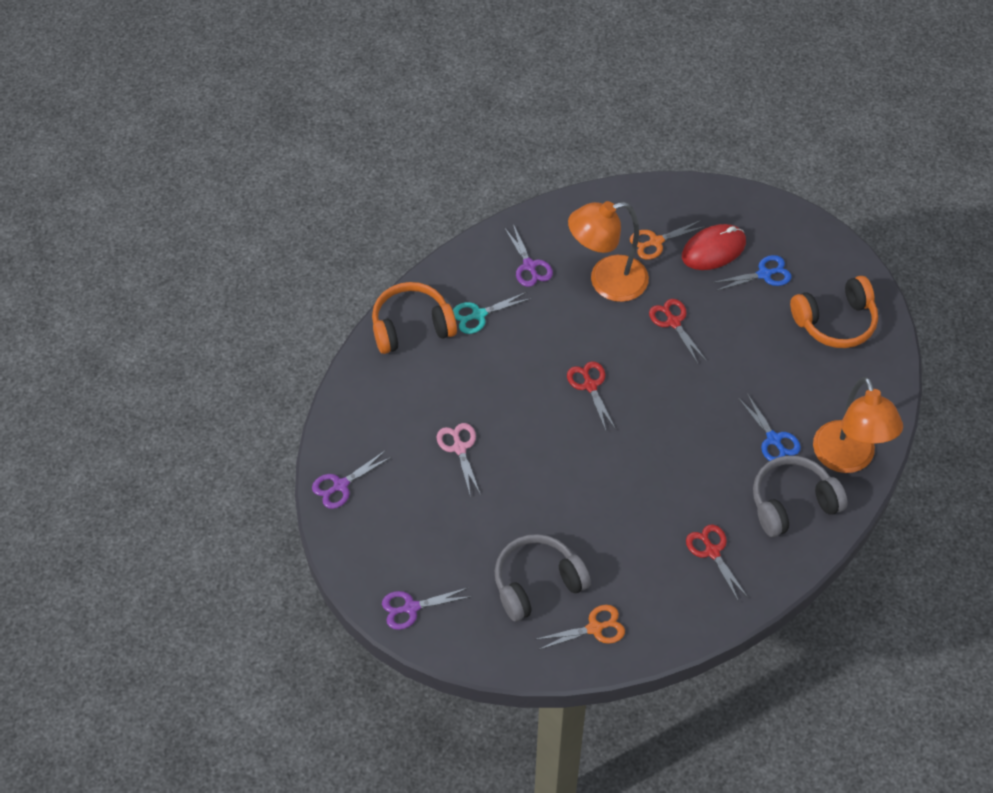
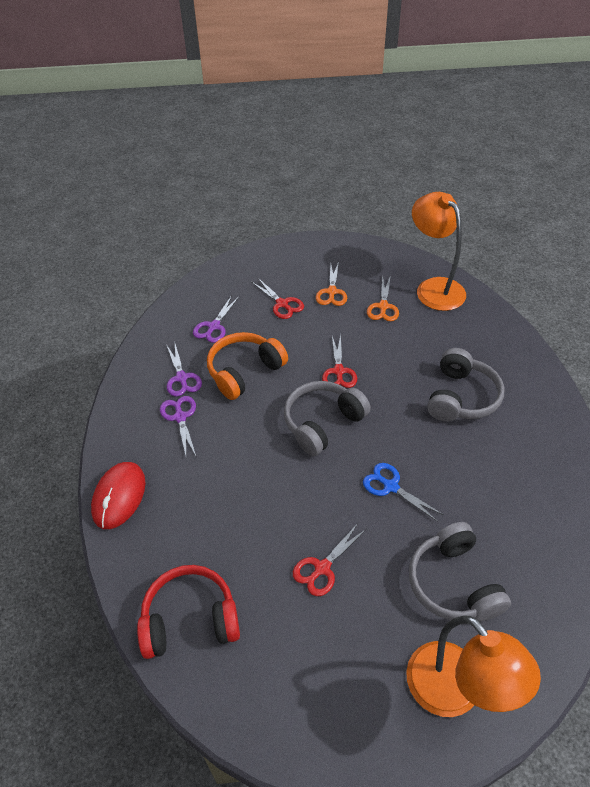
blue scissors: 2 -> 1
grey headphones: 2 -> 3
orange headphones: 2 -> 1
pink scissors: 1 -> 0
red headphones: 0 -> 1
turquoise scissors: 1 -> 0

